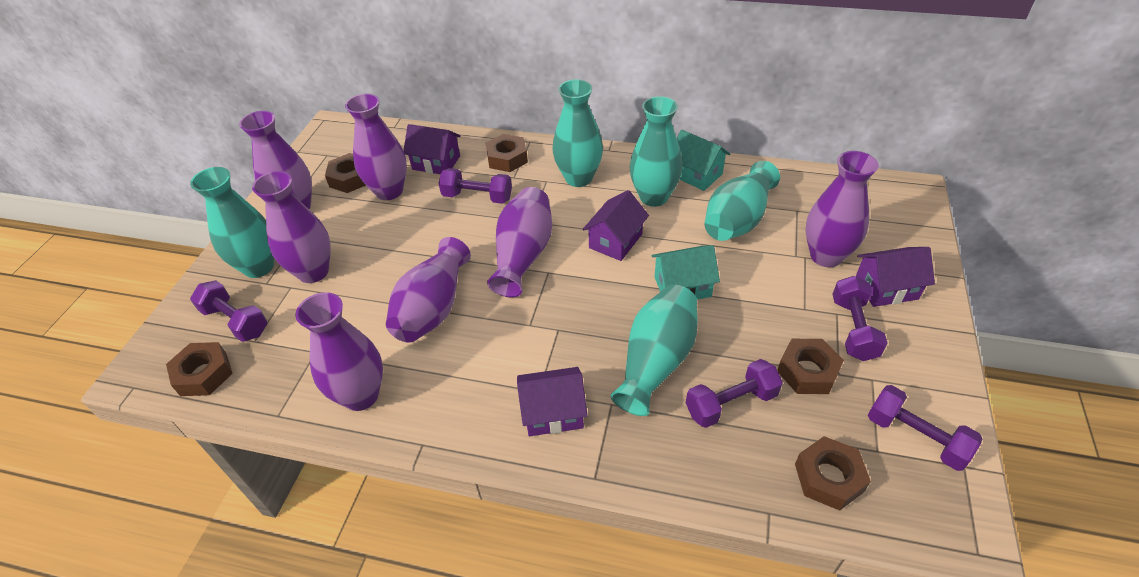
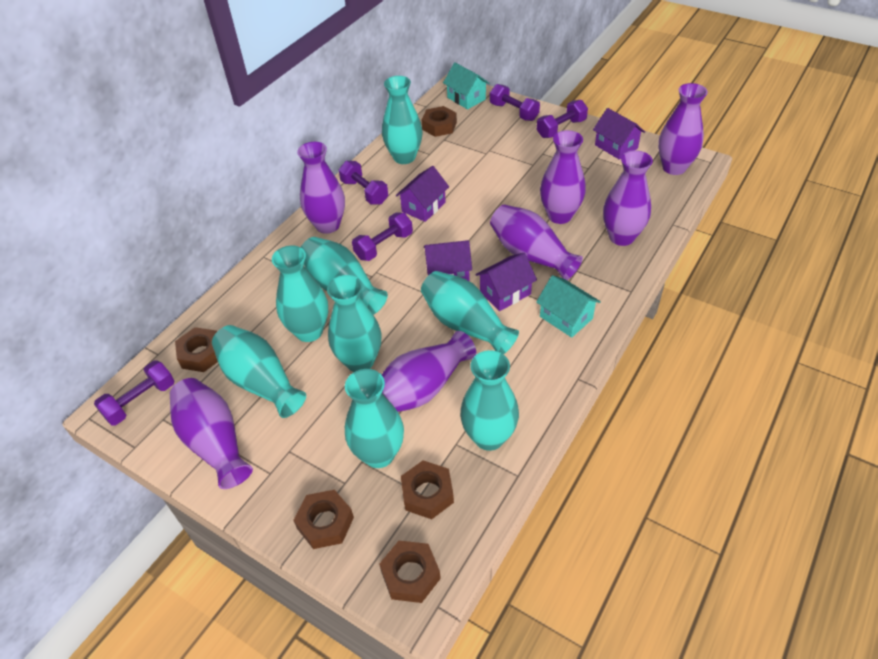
turquoise vase: 5 -> 8

